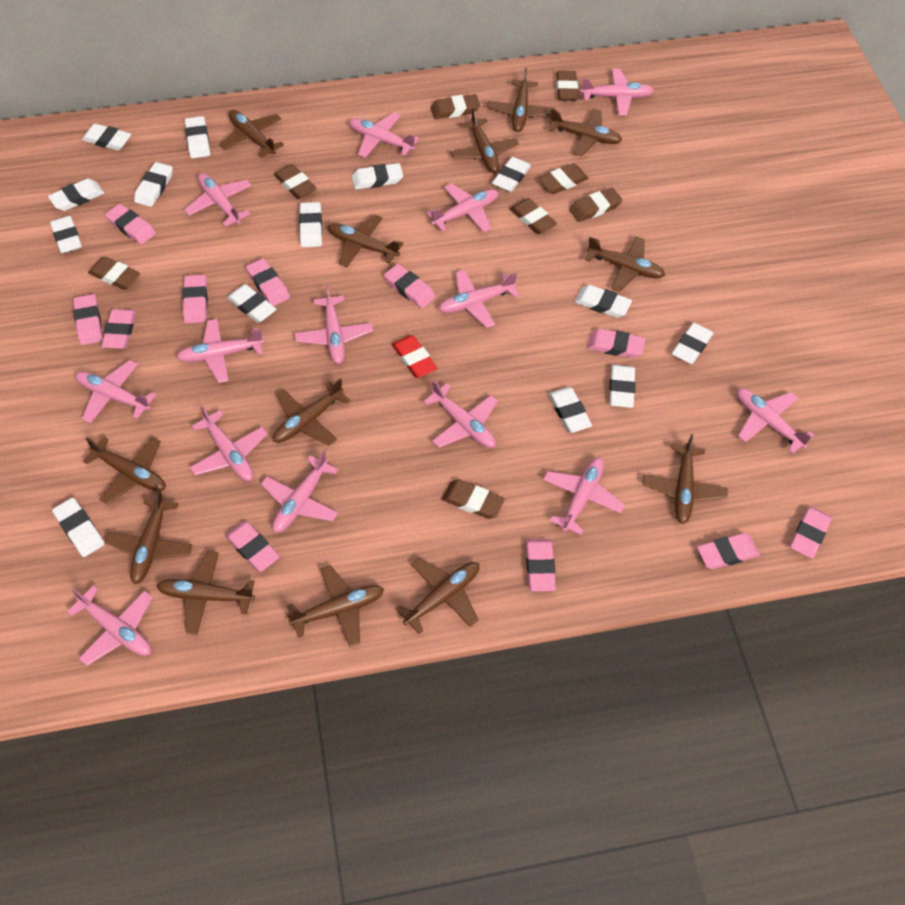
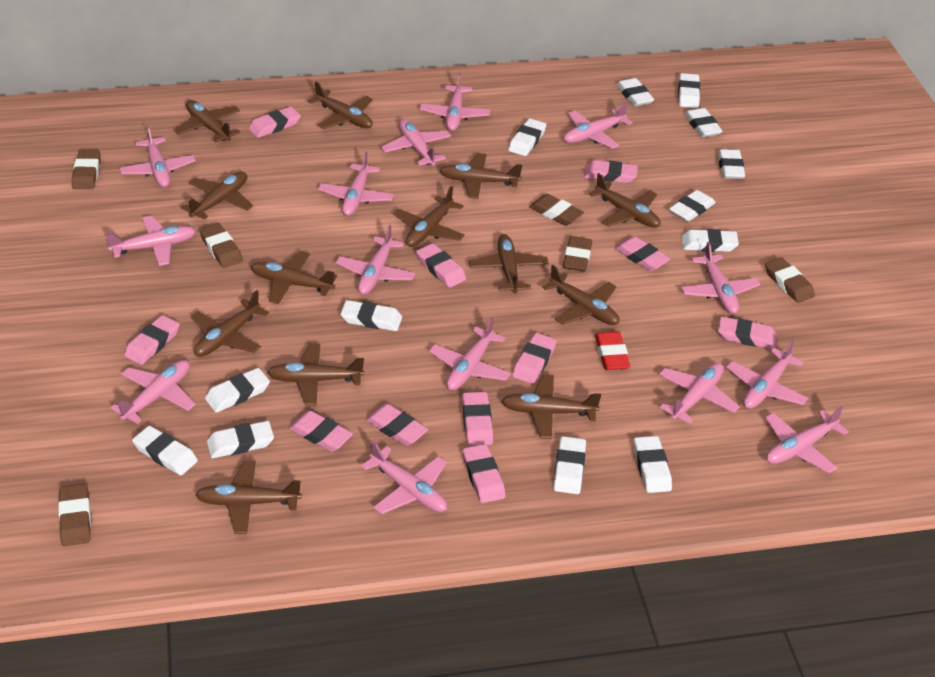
brown eraser: 8 -> 6
white eraser: 14 -> 13

